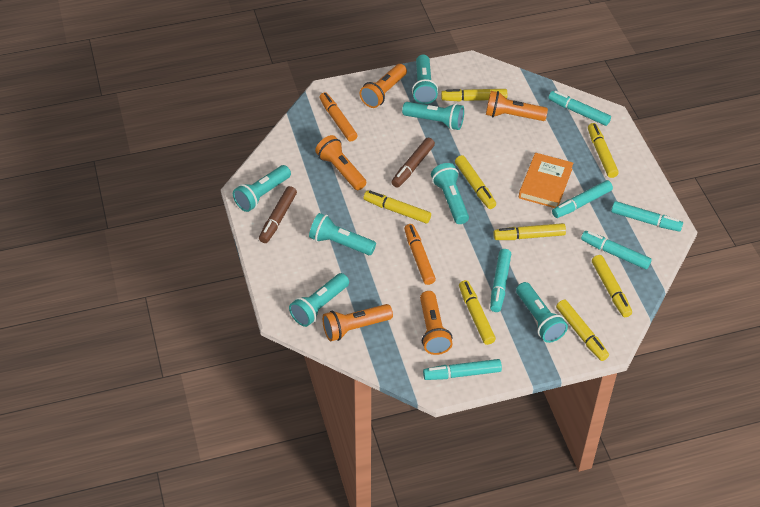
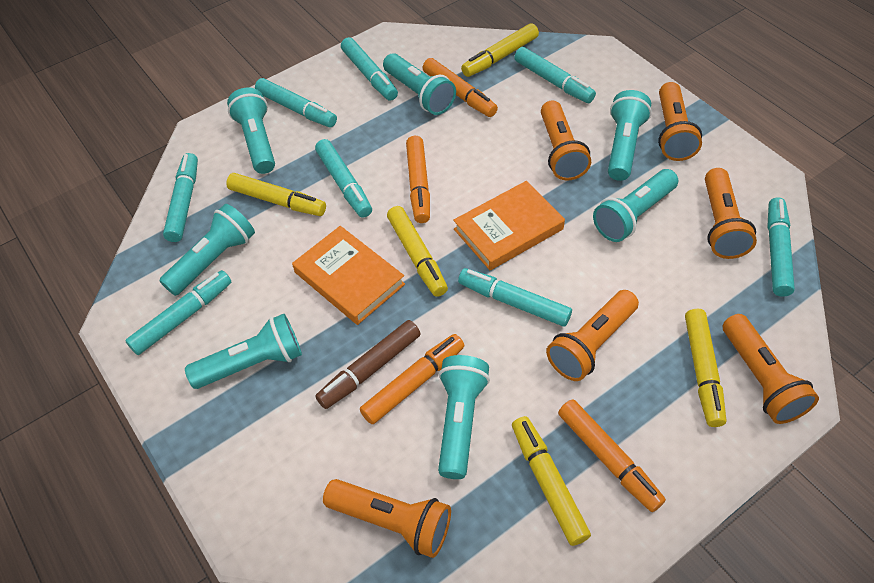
brown marker: 2 -> 1
orange book: 1 -> 2
orange flashlight: 5 -> 6
orange marker: 2 -> 4
turquoise marker: 6 -> 8
yellow marker: 8 -> 5

